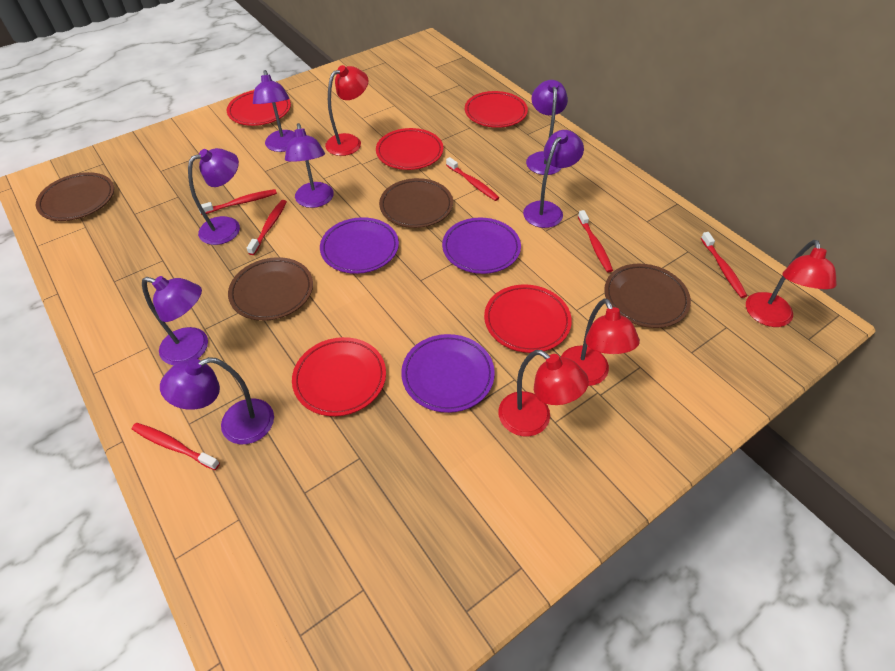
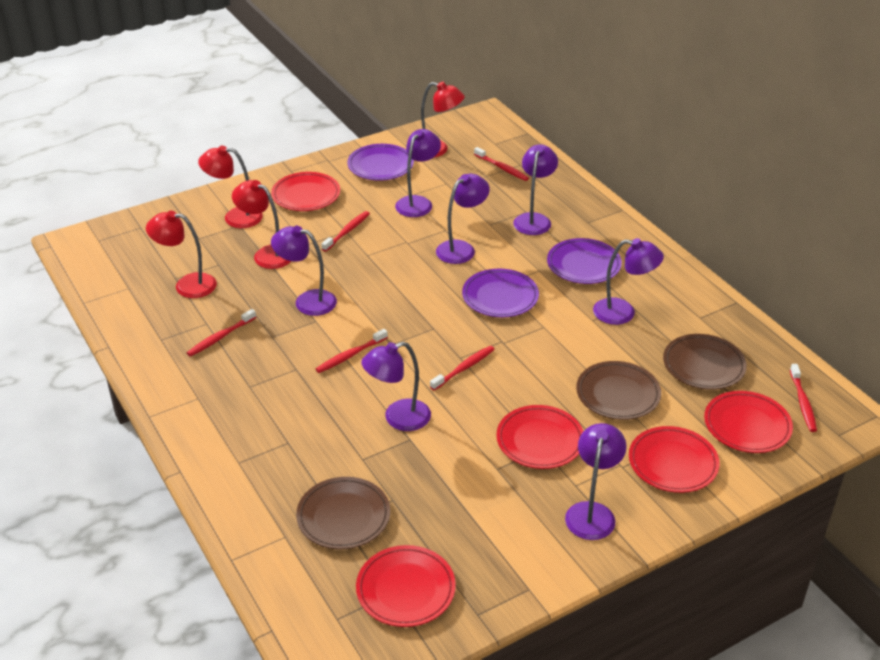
brown plate: 4 -> 3

